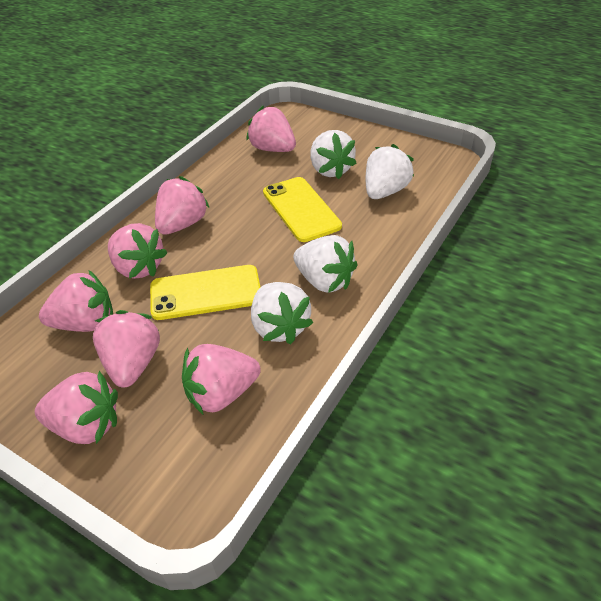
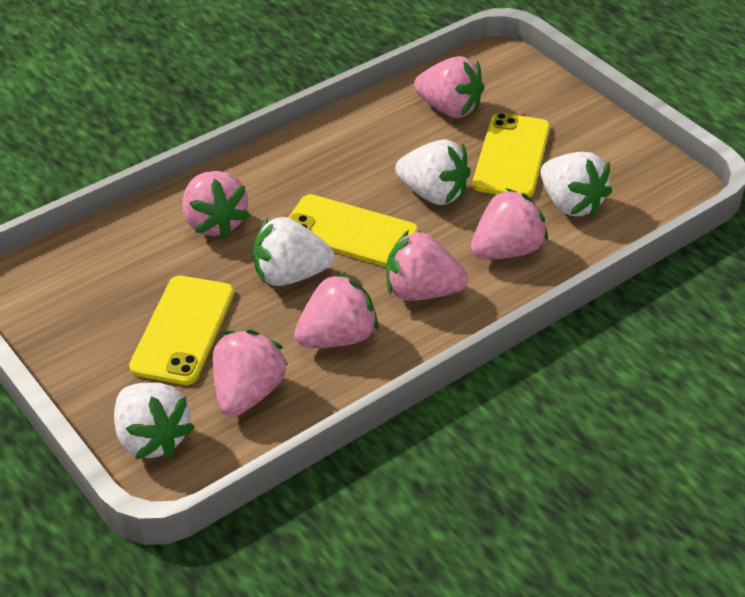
pink strawberry: 7 -> 6
yellow phone: 2 -> 3

